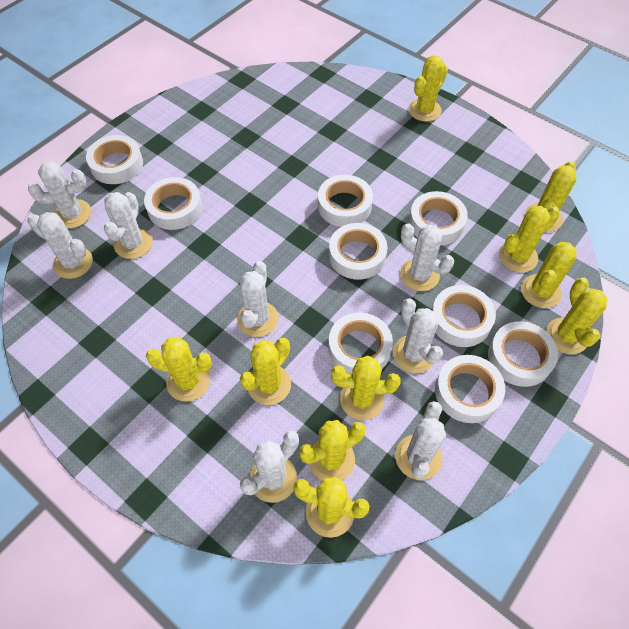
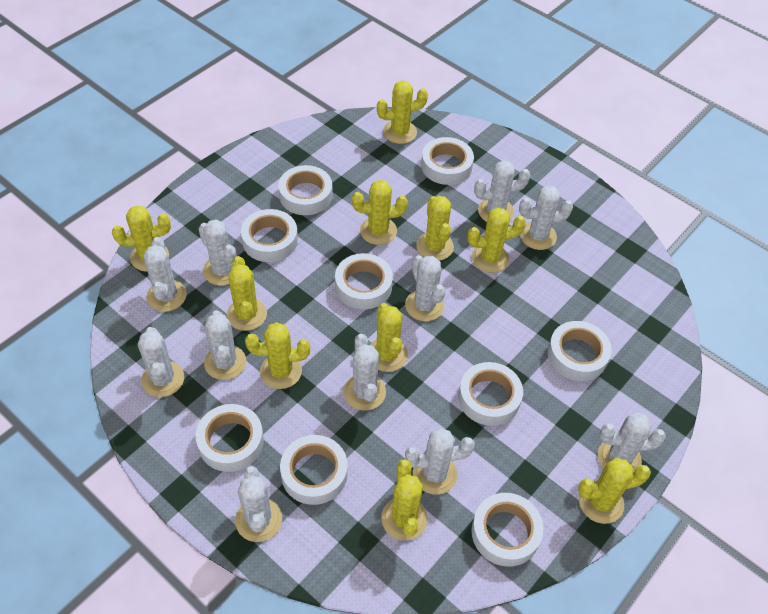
white cactus: 8 -> 11

